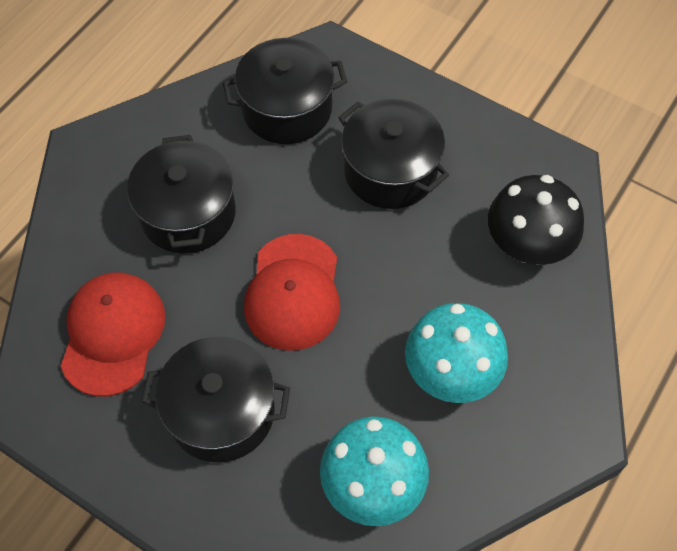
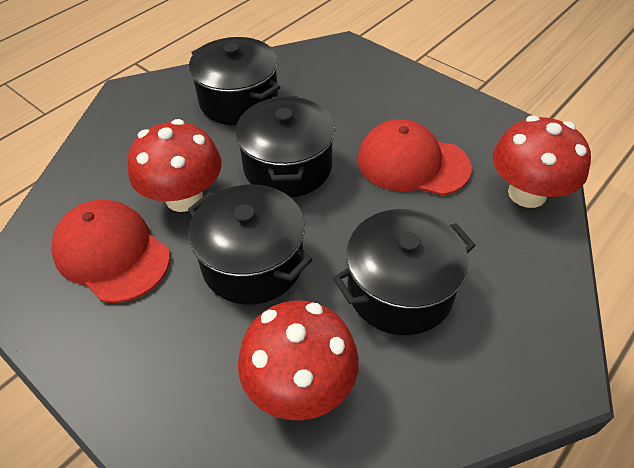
black mushroom: 1 -> 0
red mushroom: 0 -> 3
turquoise mushroom: 2 -> 0

